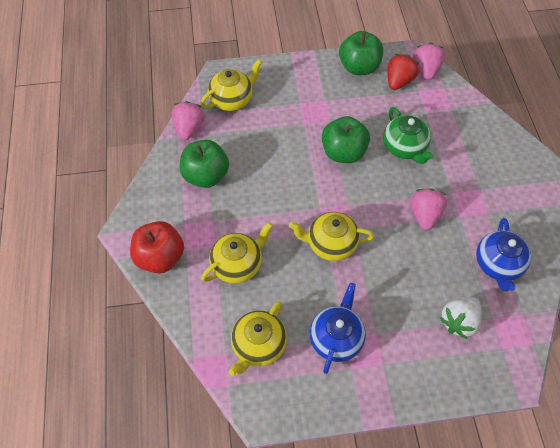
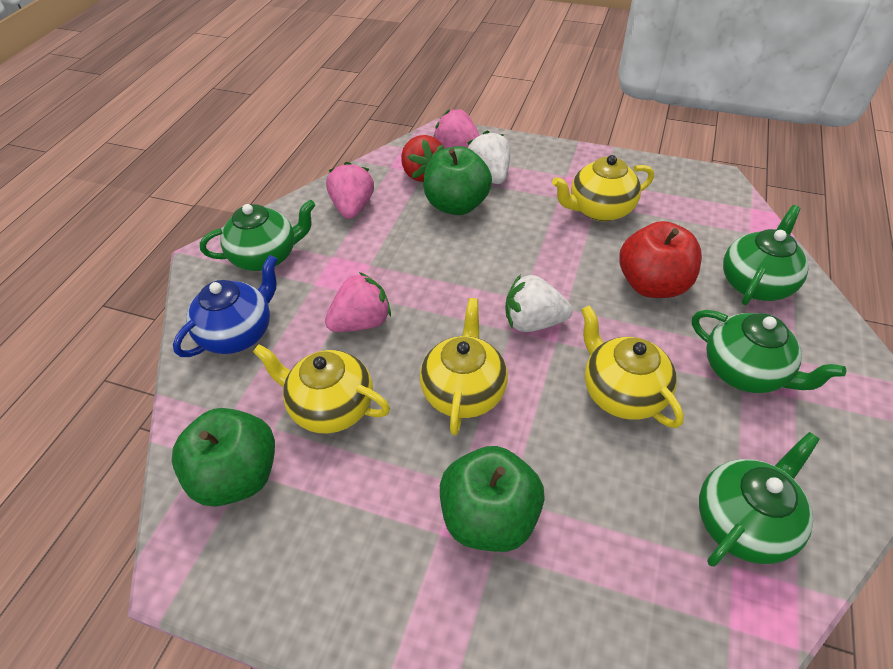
blue teapot: 2 -> 1
green teapot: 1 -> 4
white strawberry: 1 -> 2

